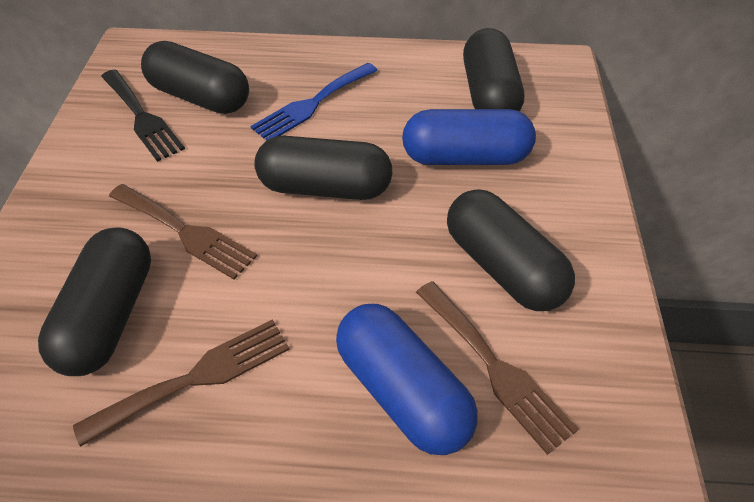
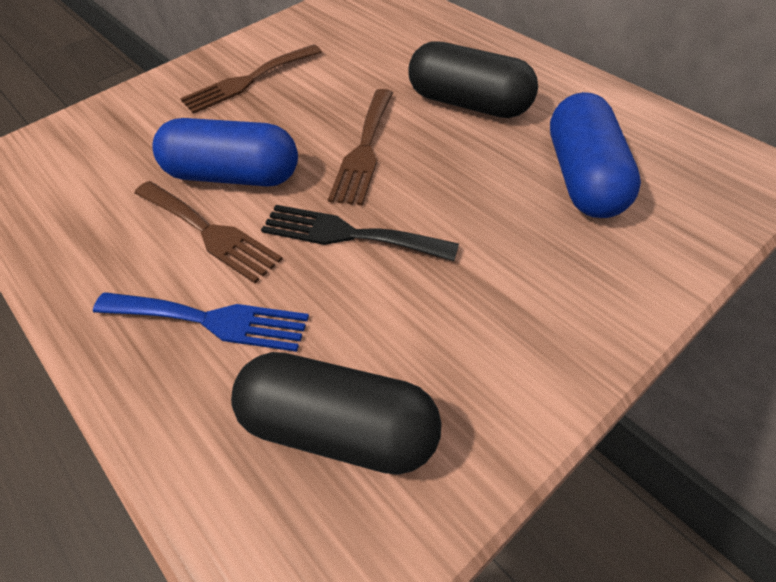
black capsule: 5 -> 2

